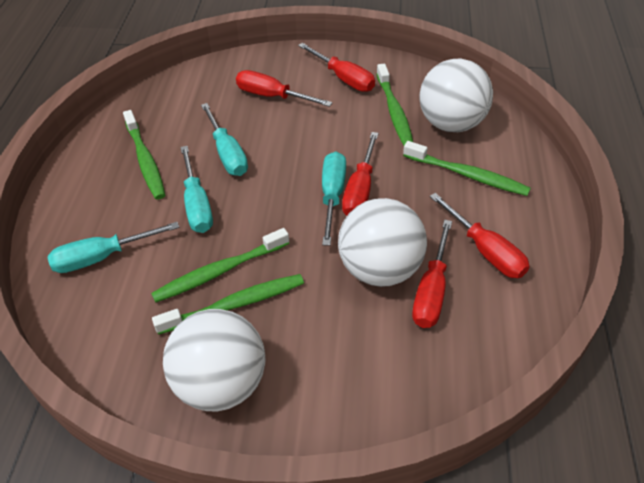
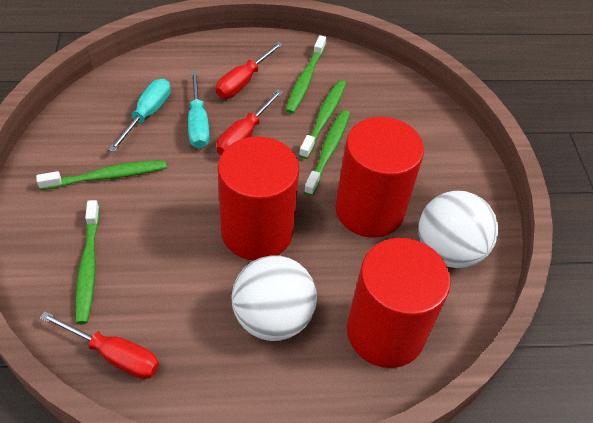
red cylinder: 0 -> 3
red screwdriver: 5 -> 3
turquoise screwdriver: 4 -> 2
white ball: 3 -> 2

